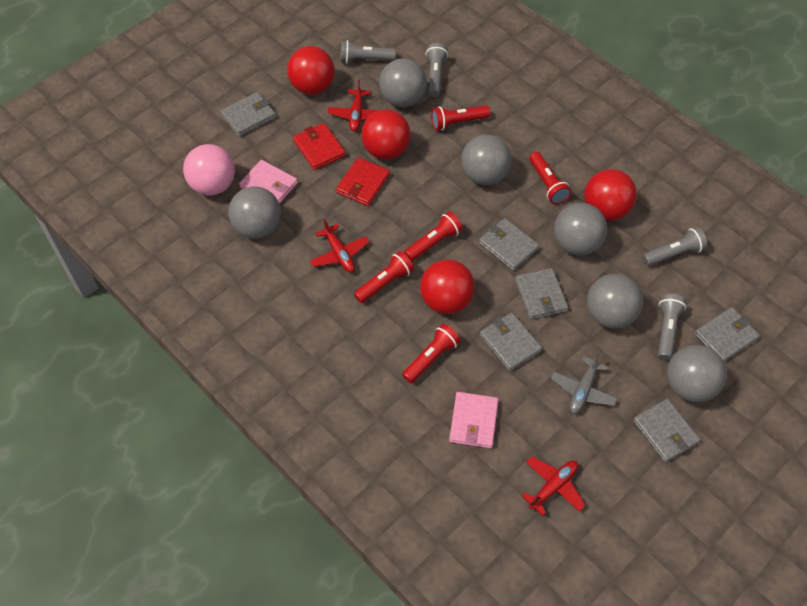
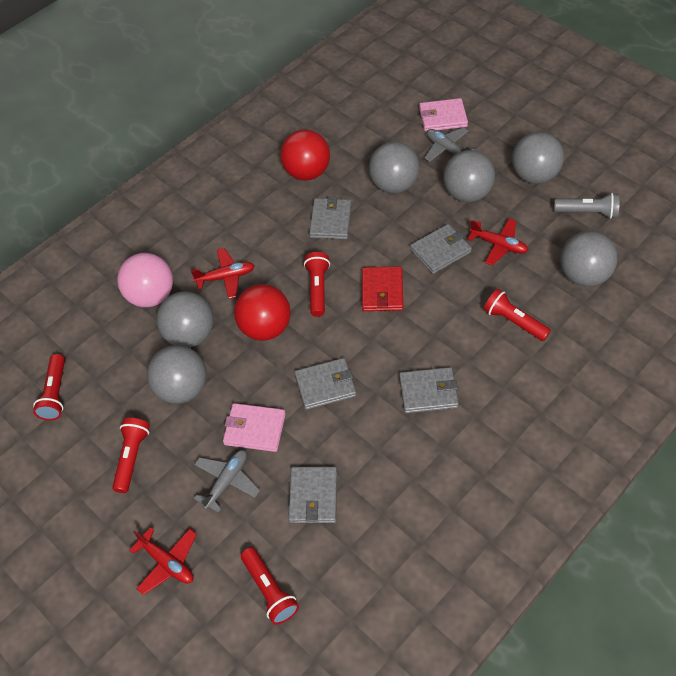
grey flashlight: 4 -> 1
grey plane: 1 -> 2
grey wallet: 6 -> 5
red ball: 4 -> 2
red wallet: 2 -> 1

